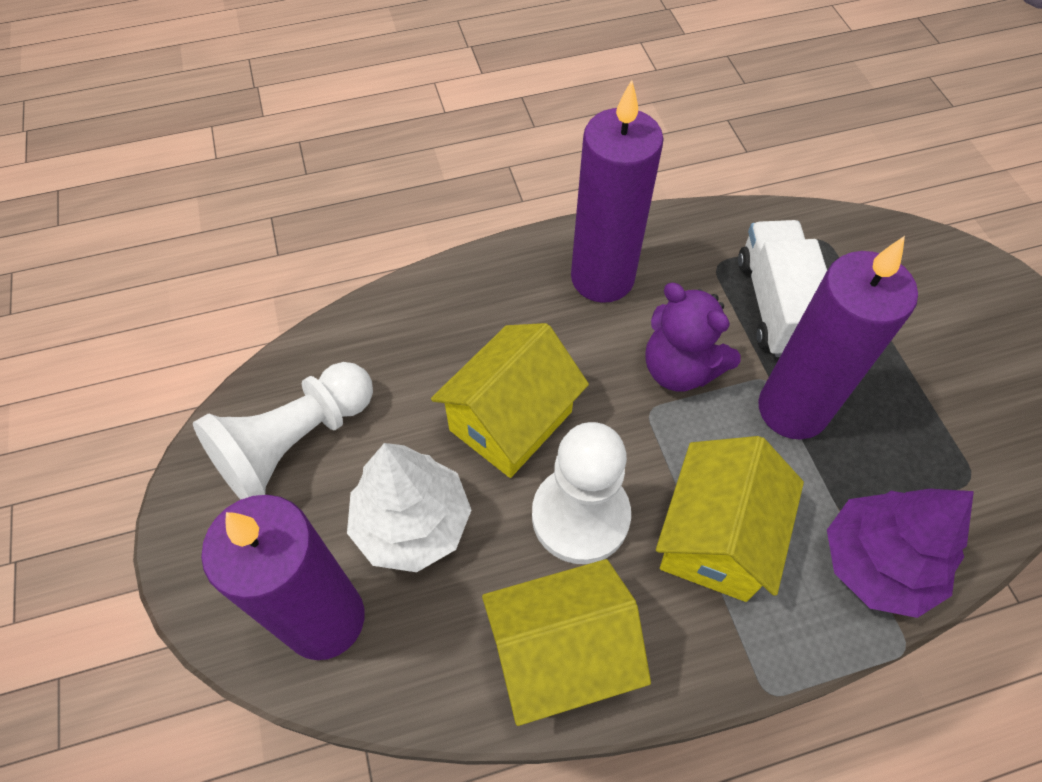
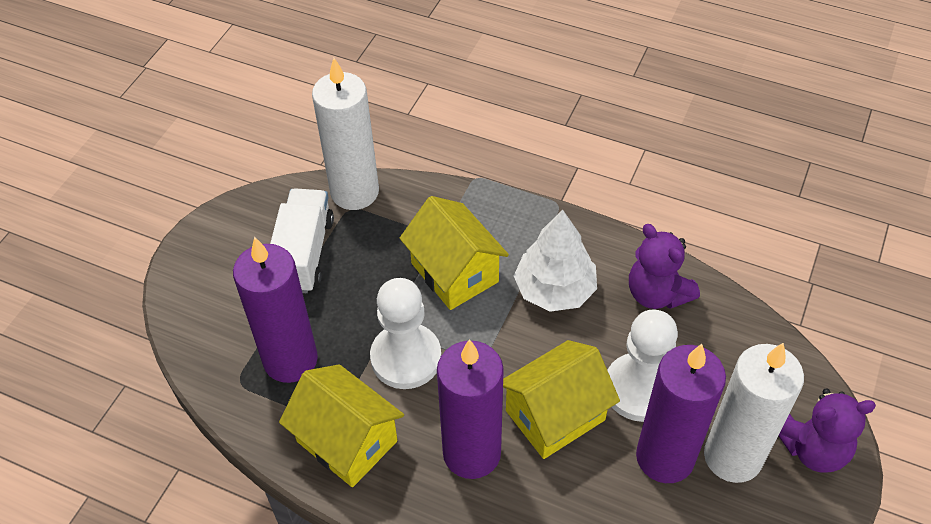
purple teddy bear: 1 -> 2
purple tree: 1 -> 0
white candle: 0 -> 2

